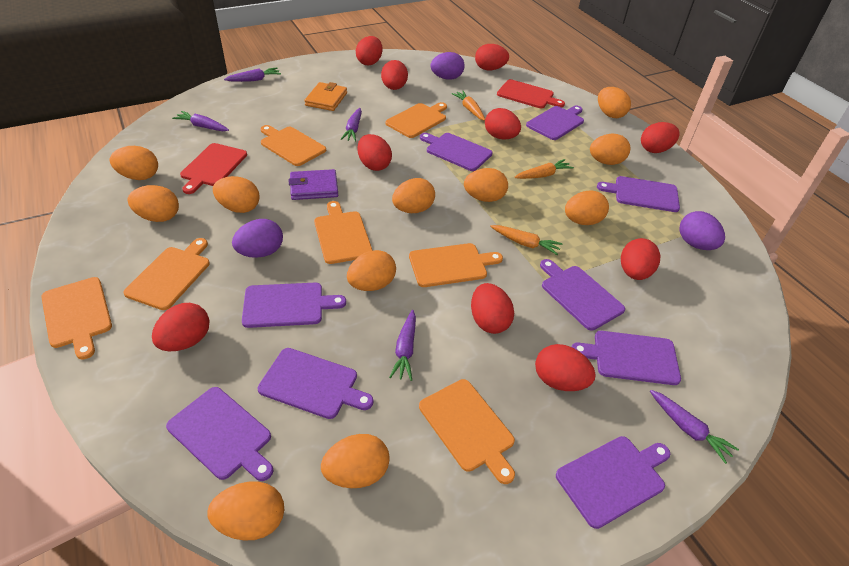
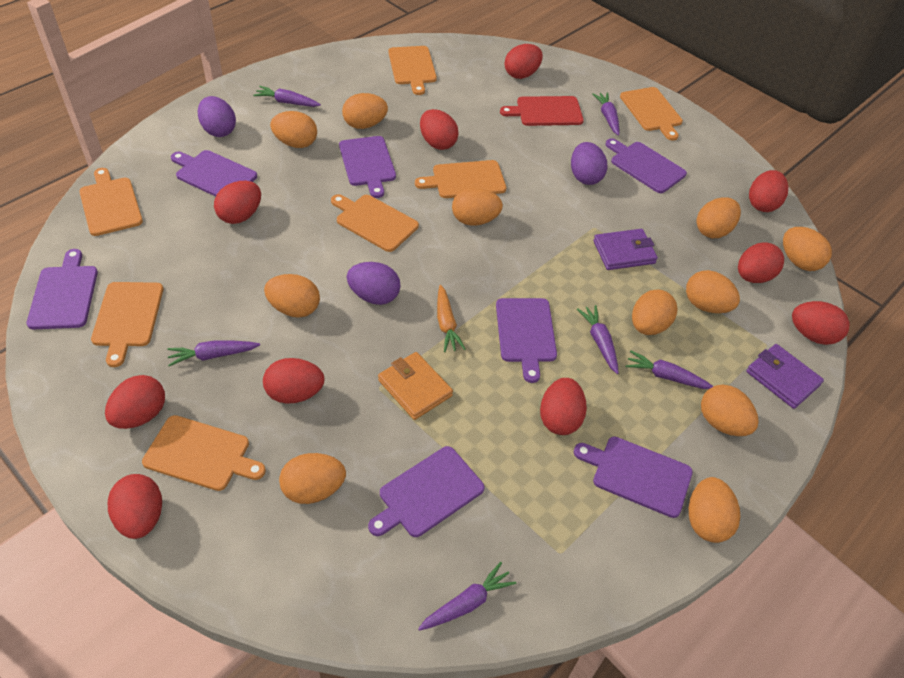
orange carrot: 3 -> 1
purple carrot: 5 -> 6
purple cutting board: 9 -> 7
purple wallet: 1 -> 2
red cutting board: 2 -> 1

